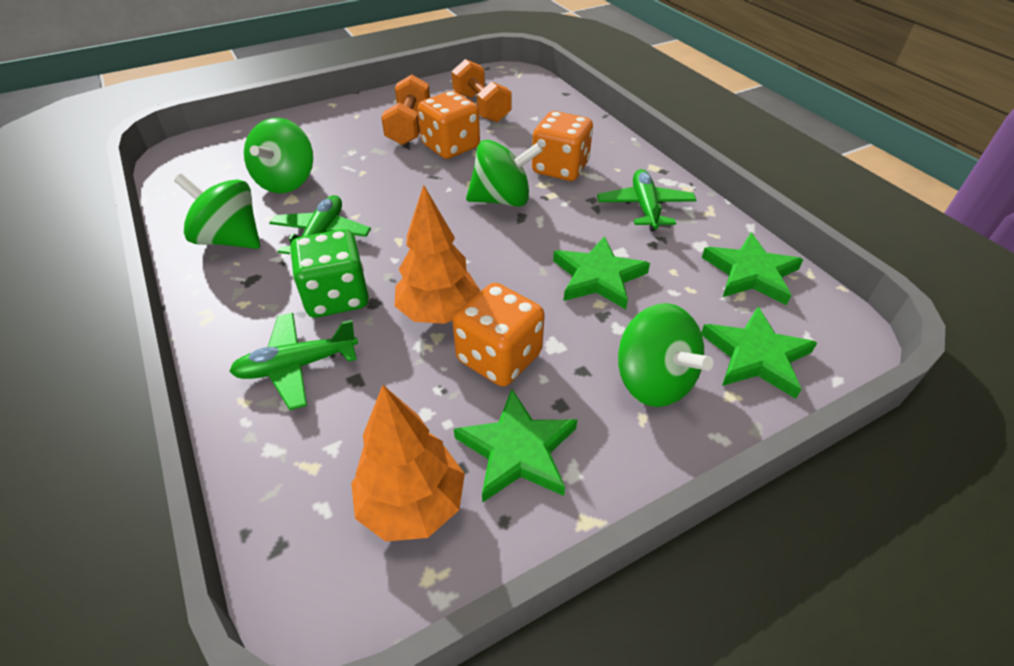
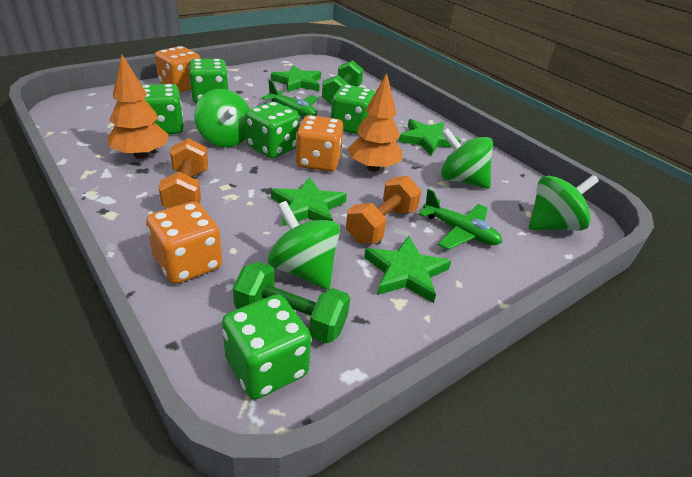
green dice: 1 -> 5
green dumbbell: 0 -> 2
green plane: 3 -> 2

